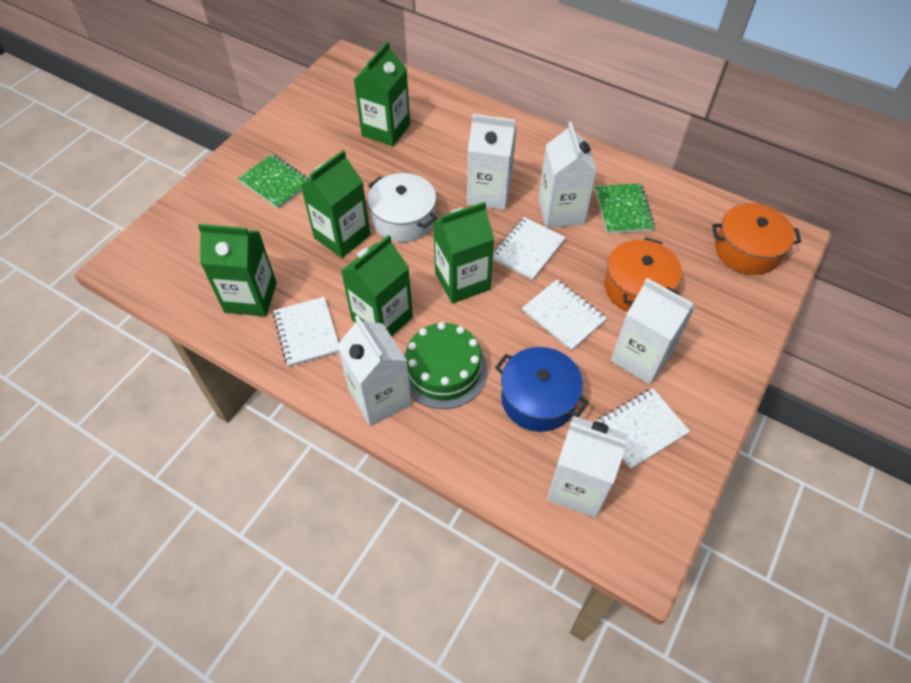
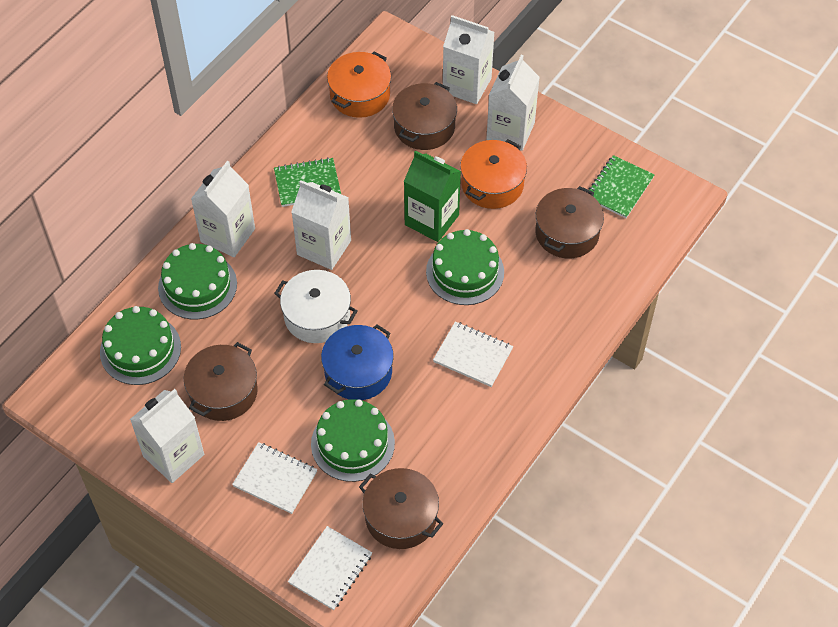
brown pot: 0 -> 4
green cake: 1 -> 4
green carton: 5 -> 1
white notebook: 4 -> 3

